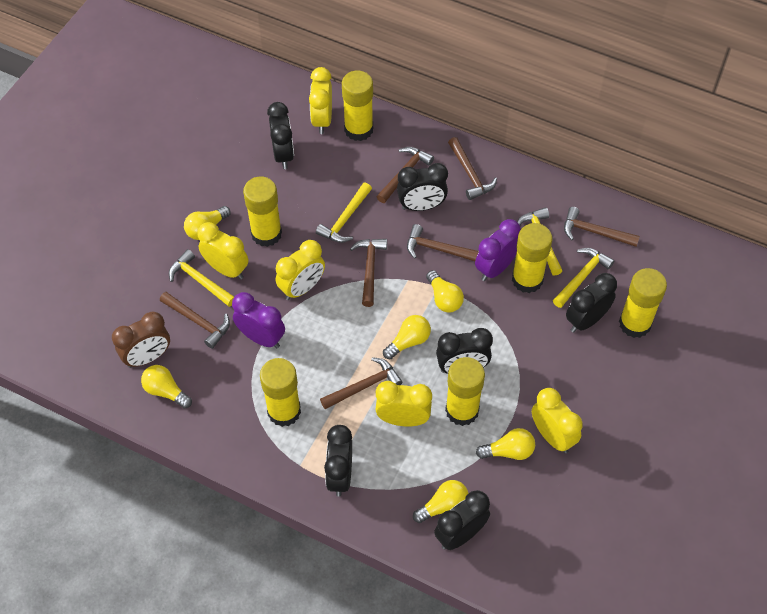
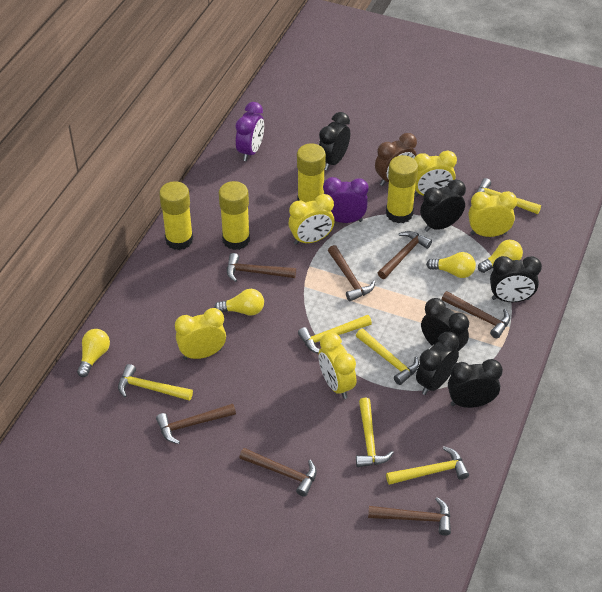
yellow glue stick: 6 -> 4
yellow hammer: 4 -> 6
yellow light bulb: 6 -> 4

